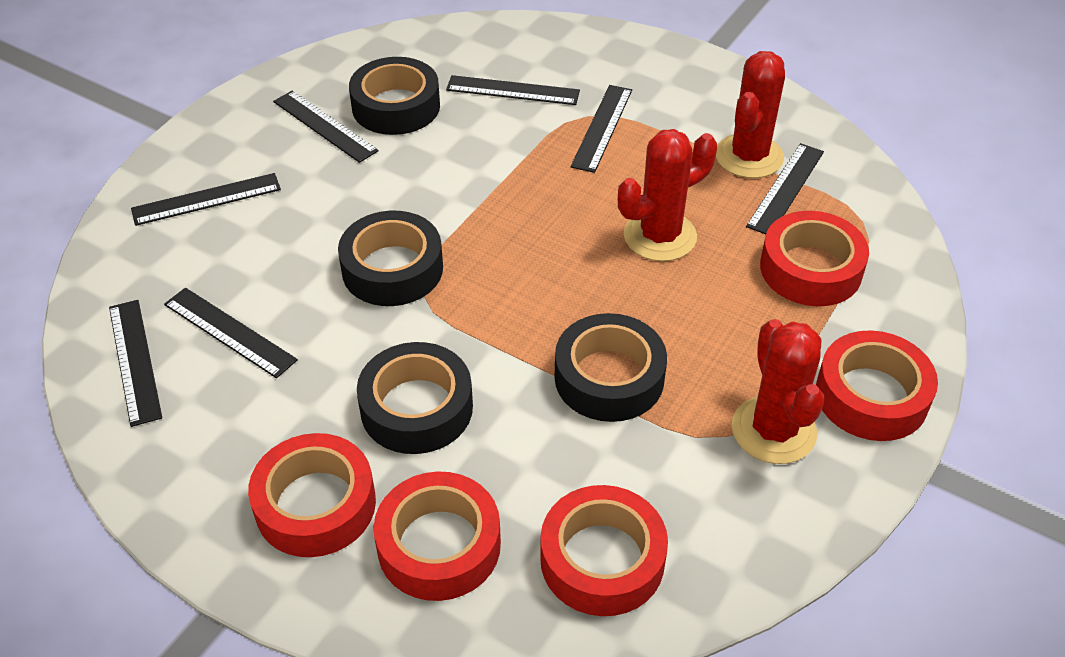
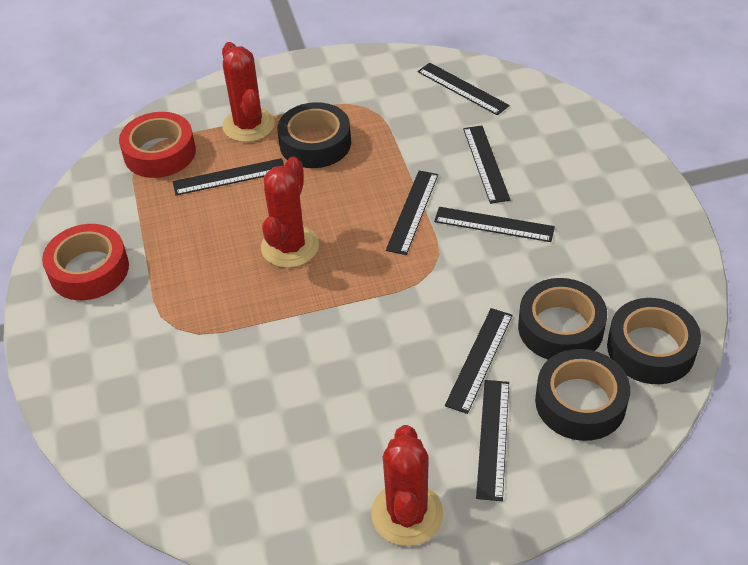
red tape: 5 -> 2

